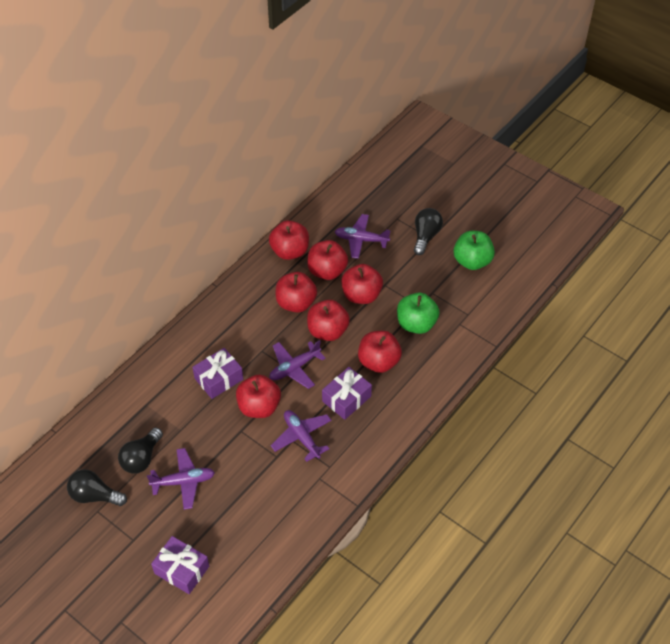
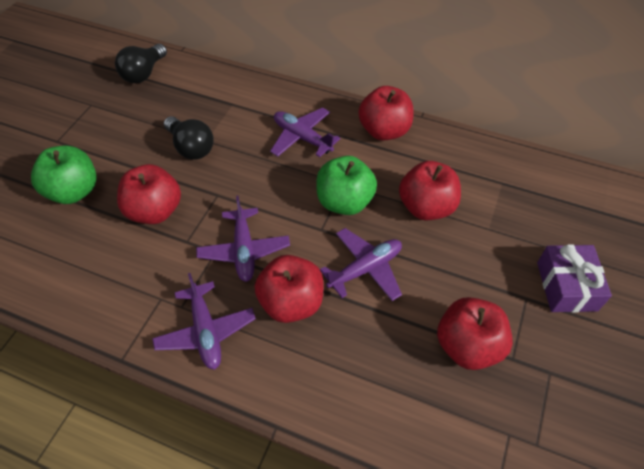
black light bulb: 3 -> 2
purple gift: 3 -> 1
red apple: 7 -> 5

